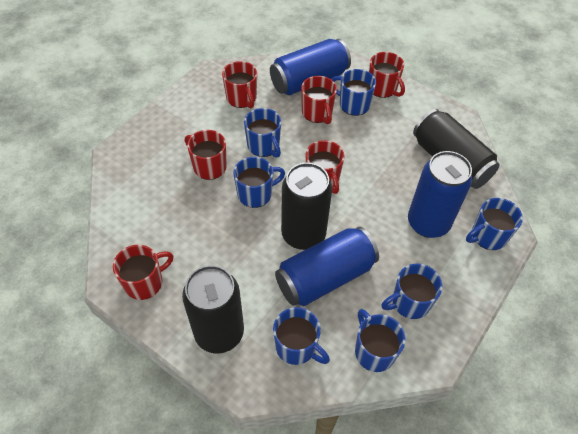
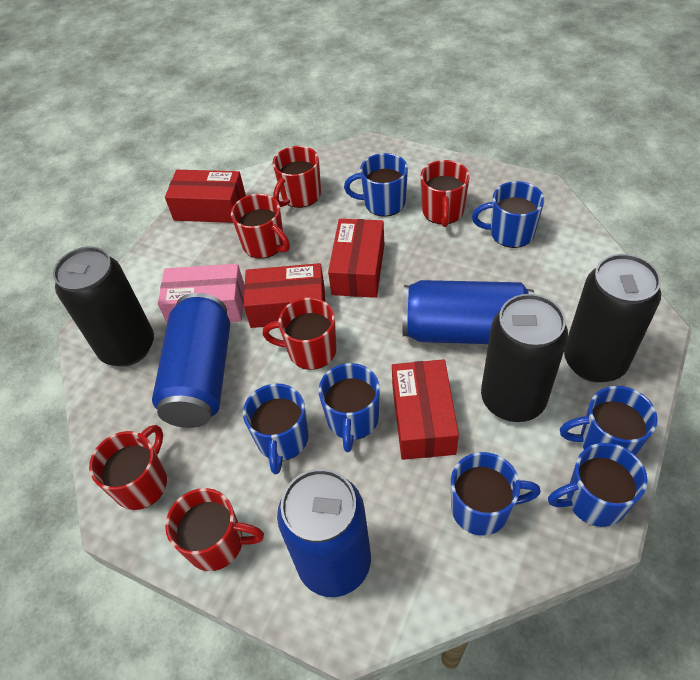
pink box: 0 -> 1
red box: 0 -> 4

